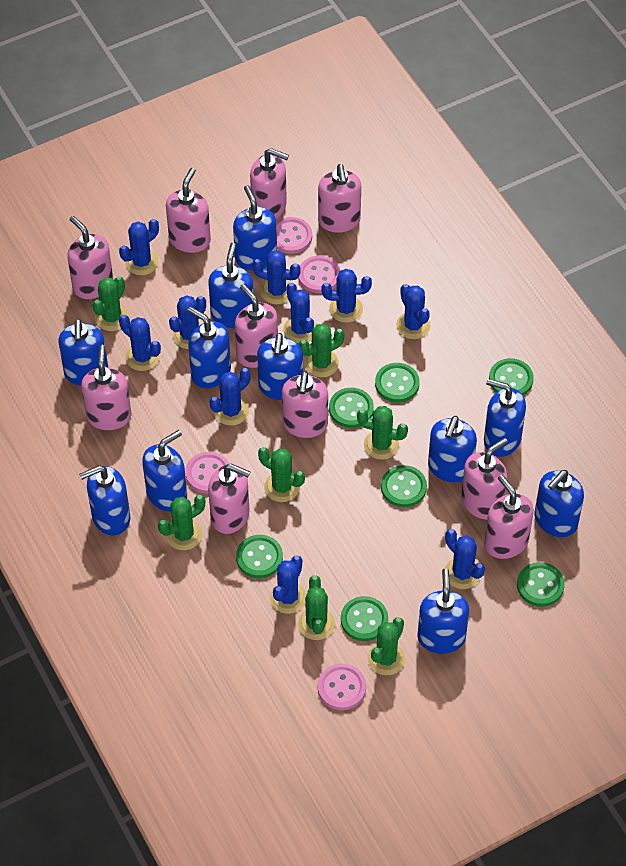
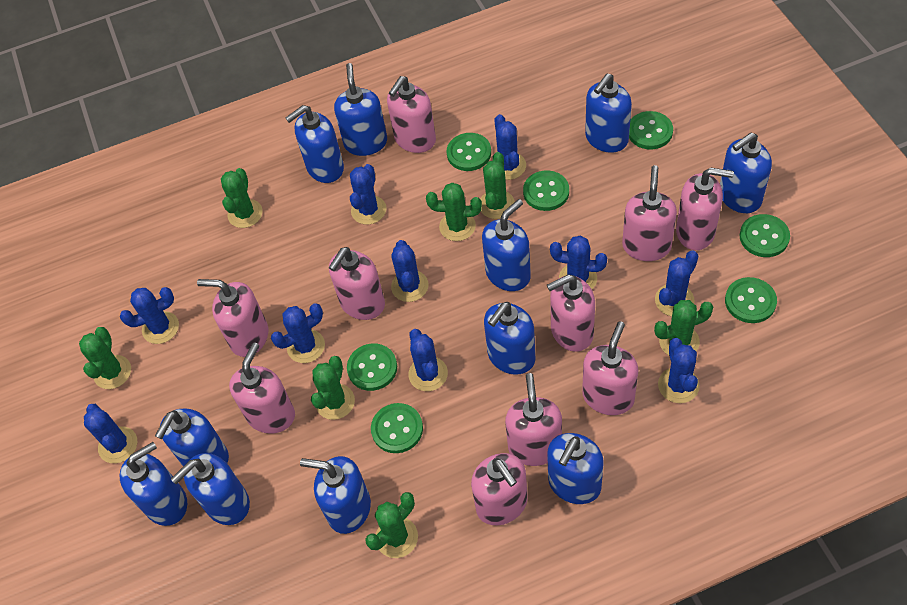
pink button: 4 -> 0

